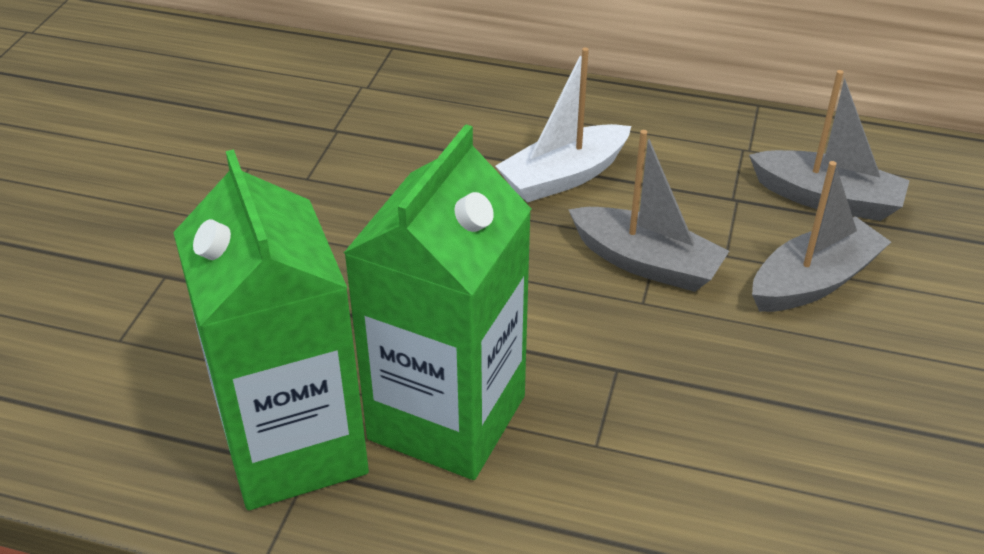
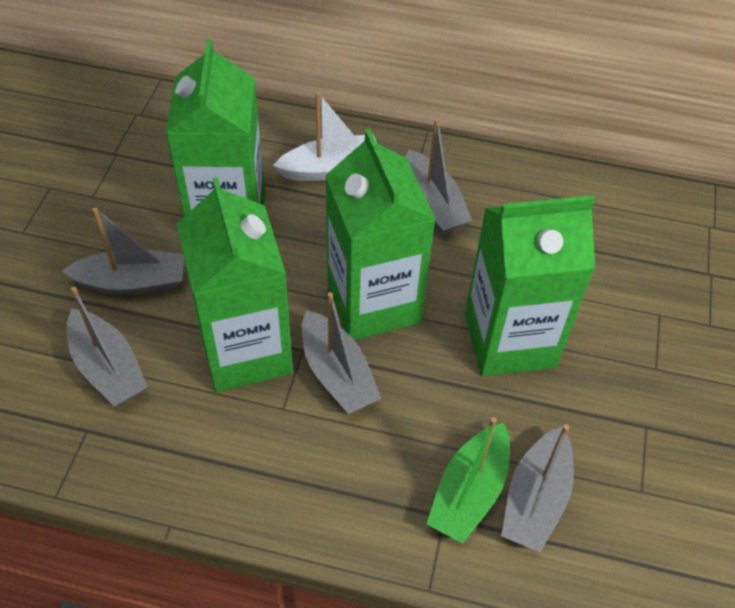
green boat: 0 -> 1
green carton: 2 -> 4
grey boat: 3 -> 5

